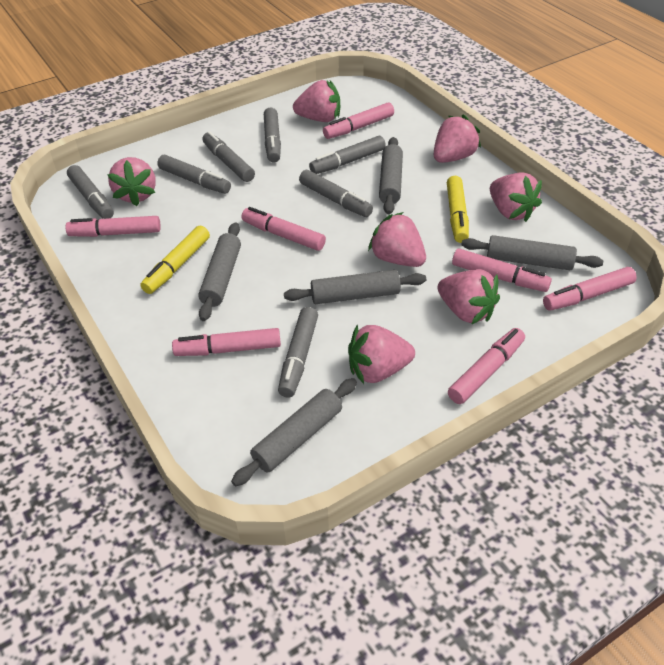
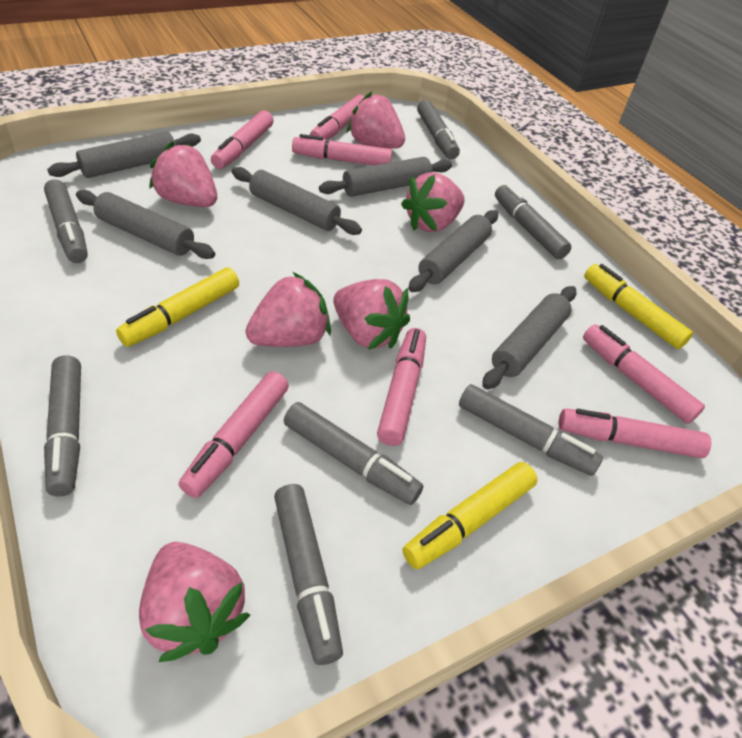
grey rolling pin: 5 -> 6
pink strawberry: 7 -> 6
yellow marker: 2 -> 3

